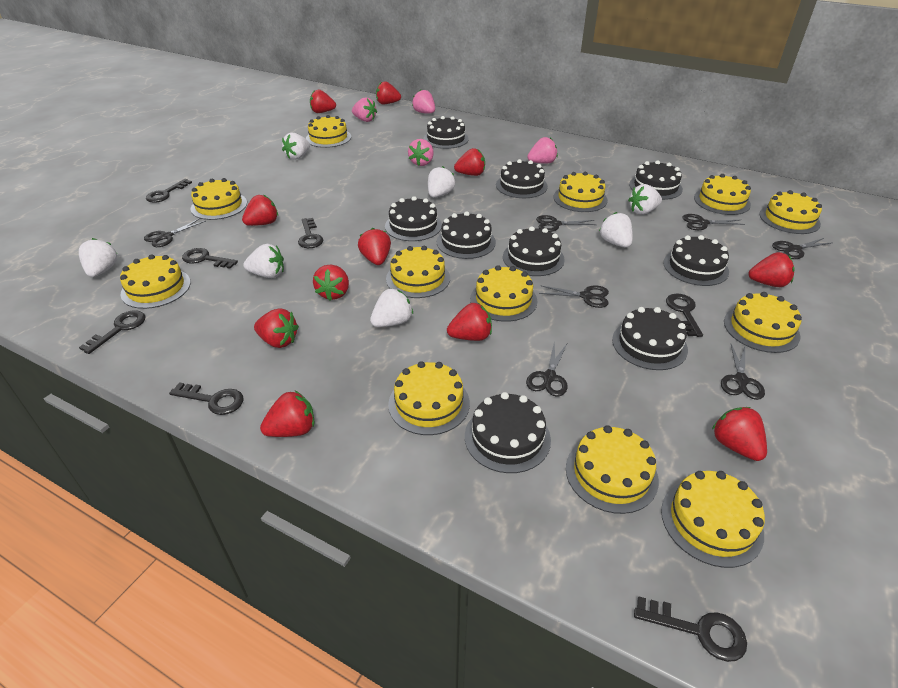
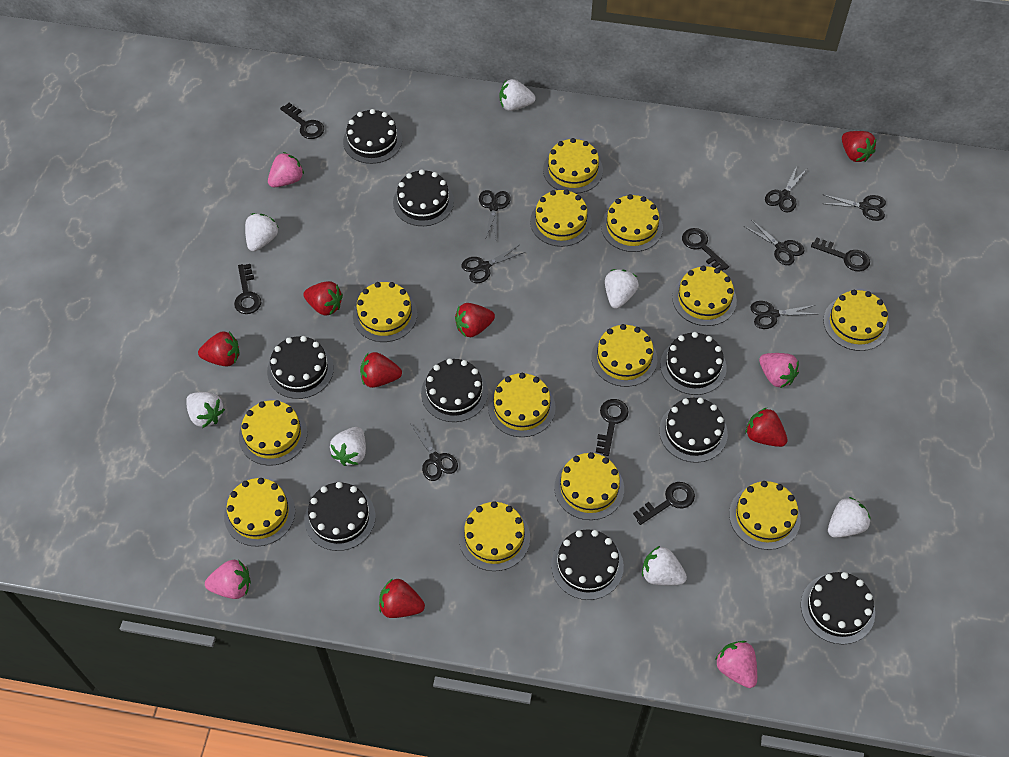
black key: 7 -> 6
red strawberry: 11 -> 7
yellow cake: 12 -> 13

